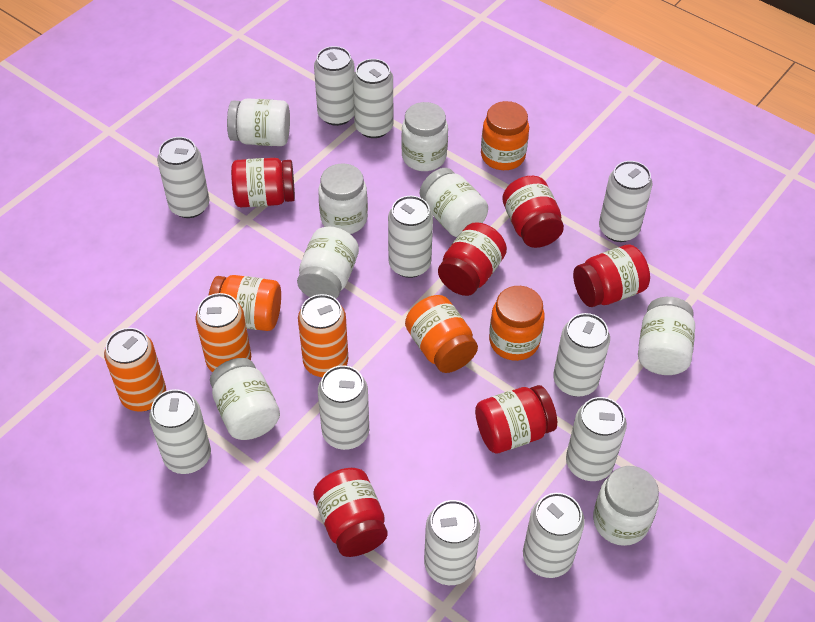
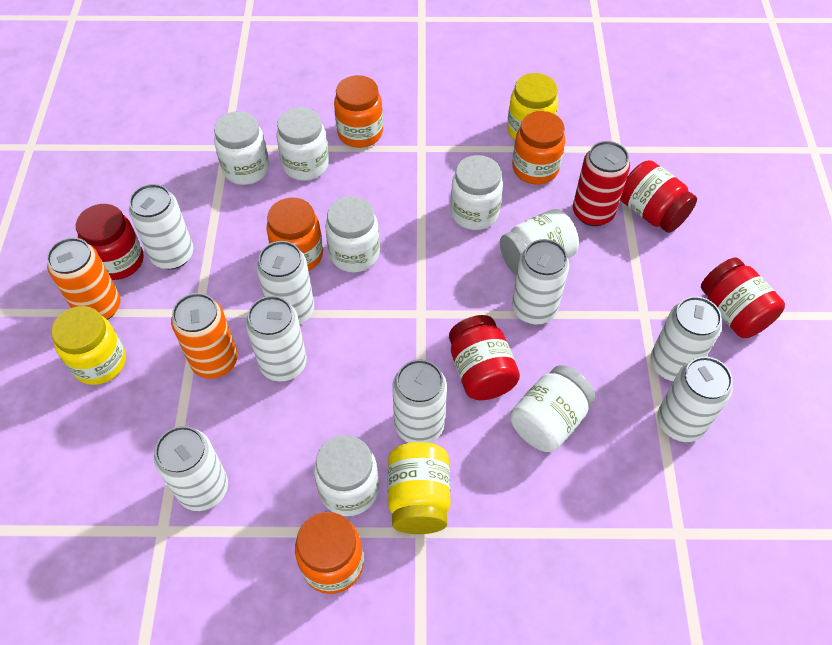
orange can: 3 -> 2
red can: 0 -> 1
red jar: 6 -> 4
white can: 11 -> 8
white jar: 8 -> 7
yellow jar: 0 -> 3

